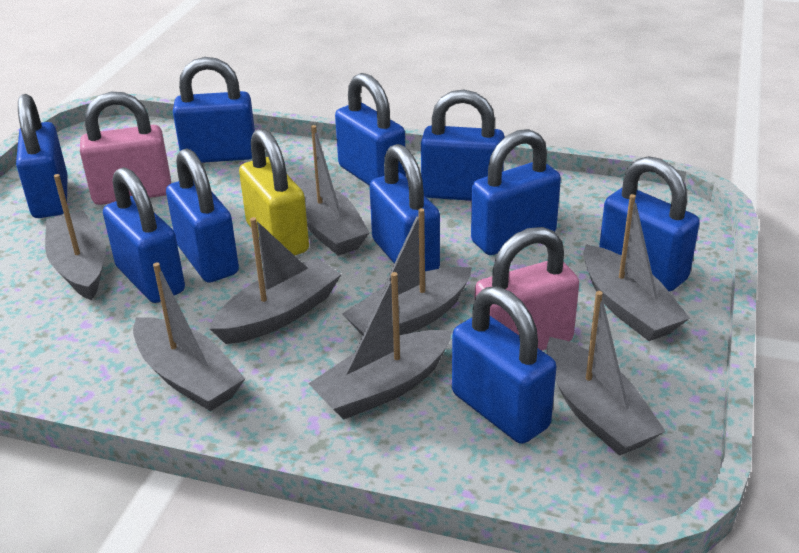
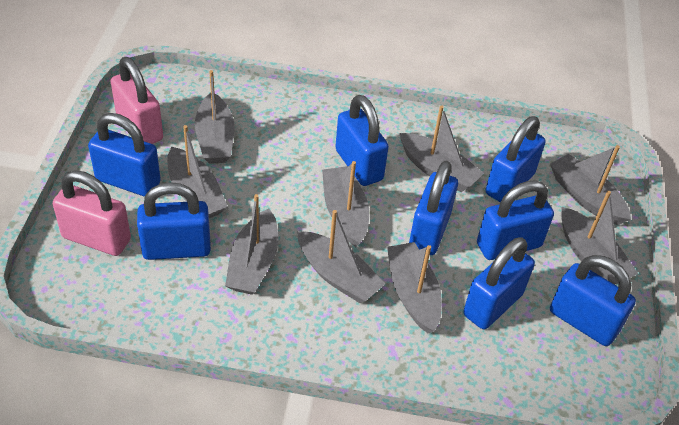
blue padlock: 10 -> 8
grey boat: 8 -> 9
yellow padlock: 1 -> 0

